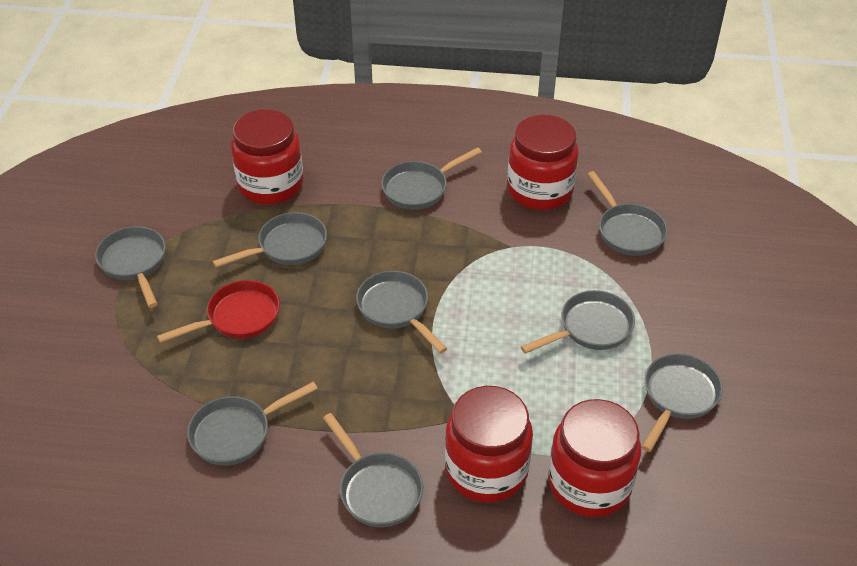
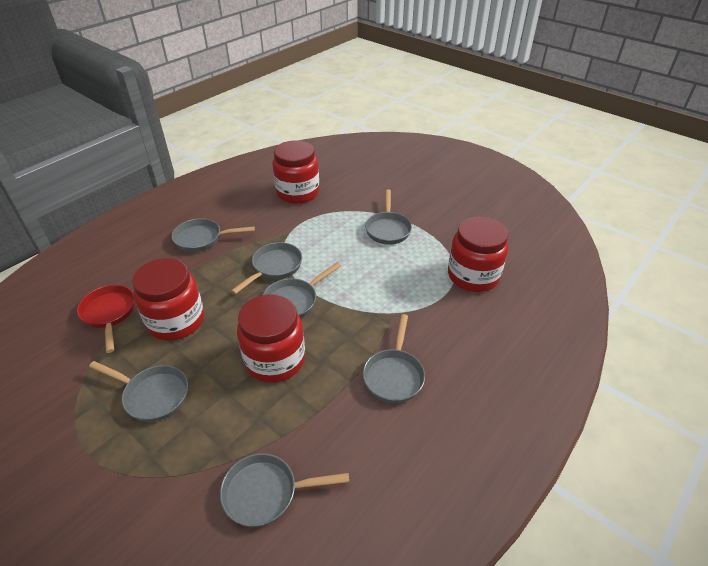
grey pan: 9 -> 7

